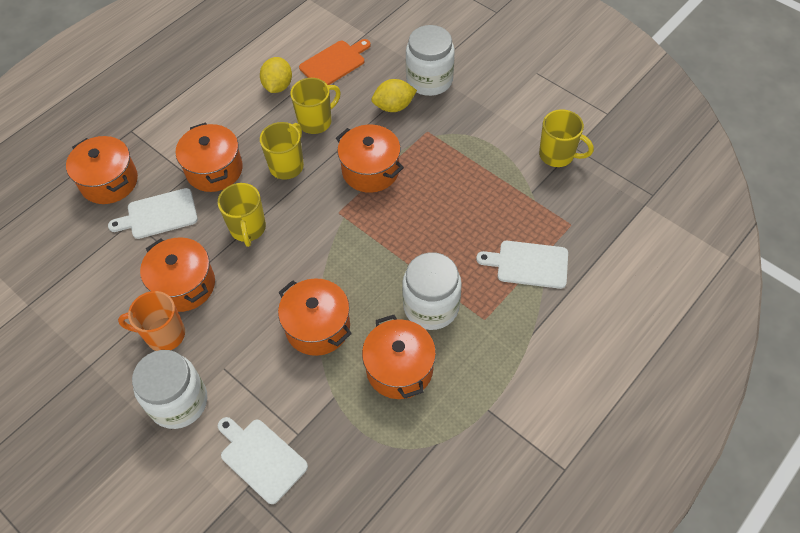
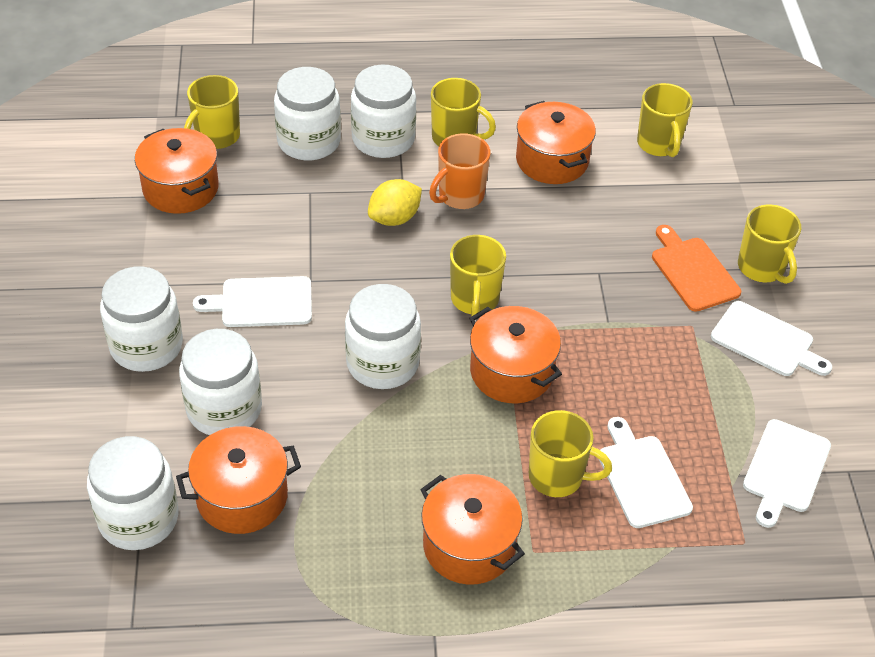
orange pot: 6 -> 5
white cutting board: 3 -> 4
white jar: 3 -> 6
yellow lemon: 2 -> 1
yellow mug: 4 -> 6

